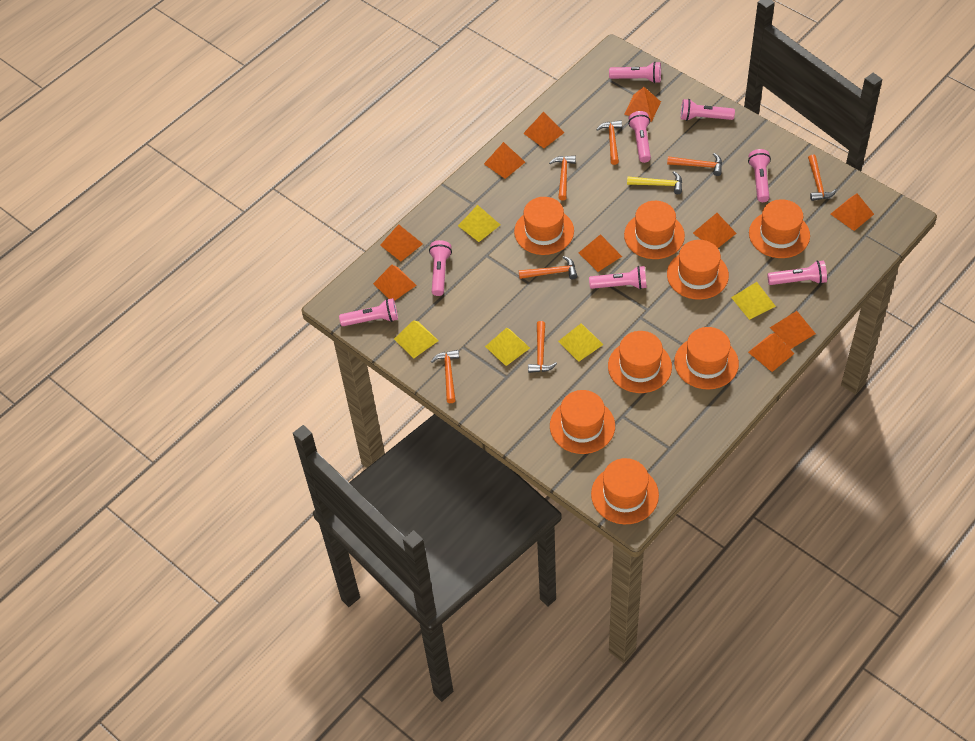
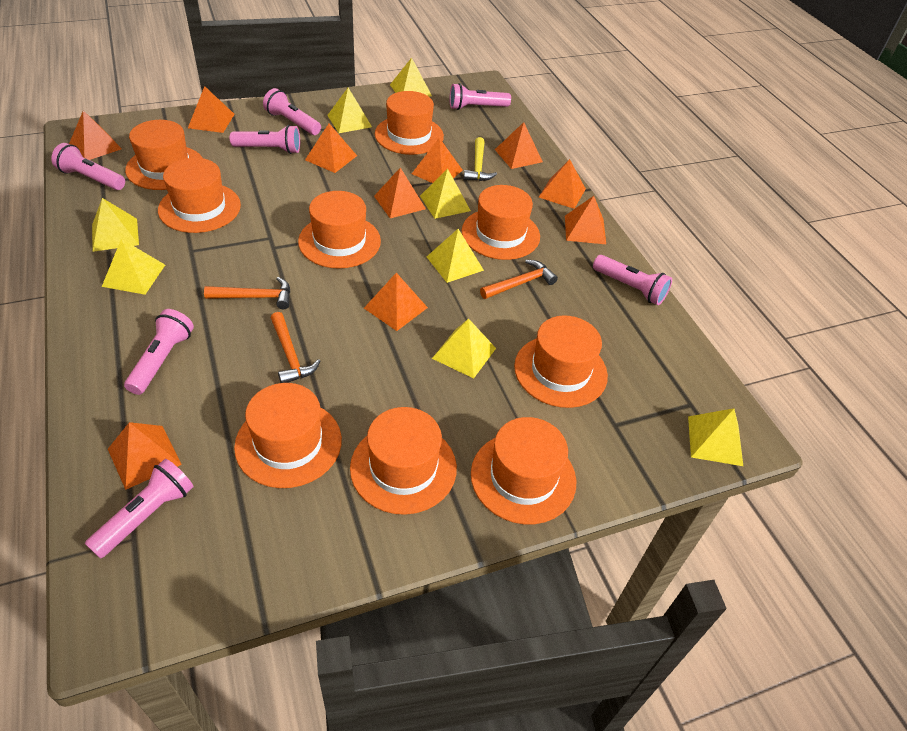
orange hammer: 7 -> 3
orange hat: 8 -> 9
pink flashlight: 8 -> 7
yellow pyramid: 5 -> 8

